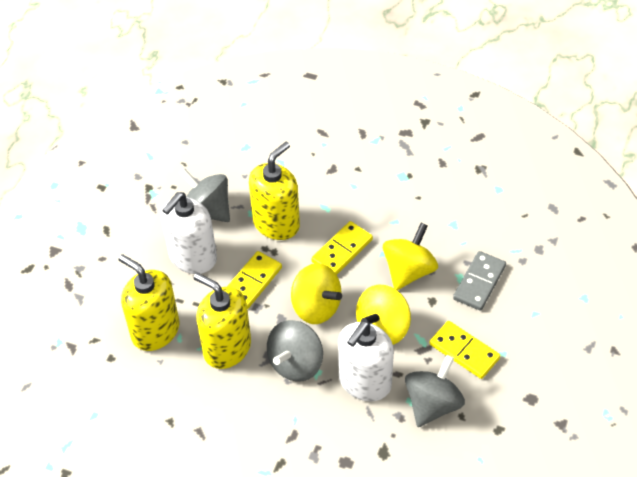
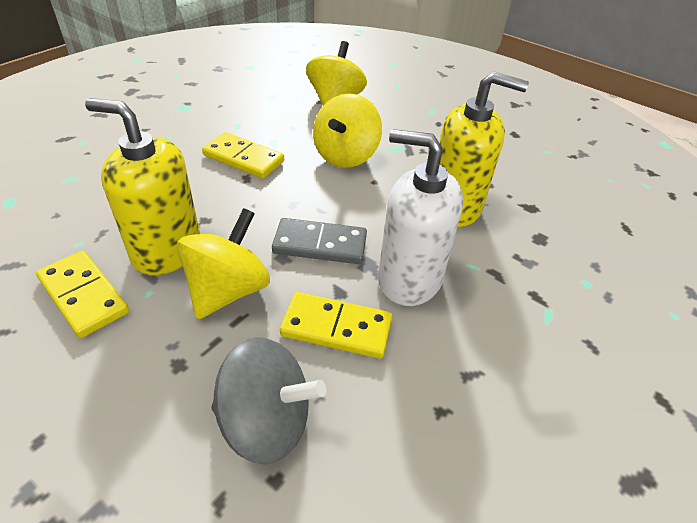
grey spinning top: 3 -> 1
white soap dispenser: 2 -> 1
yellow soap dispenser: 3 -> 2

